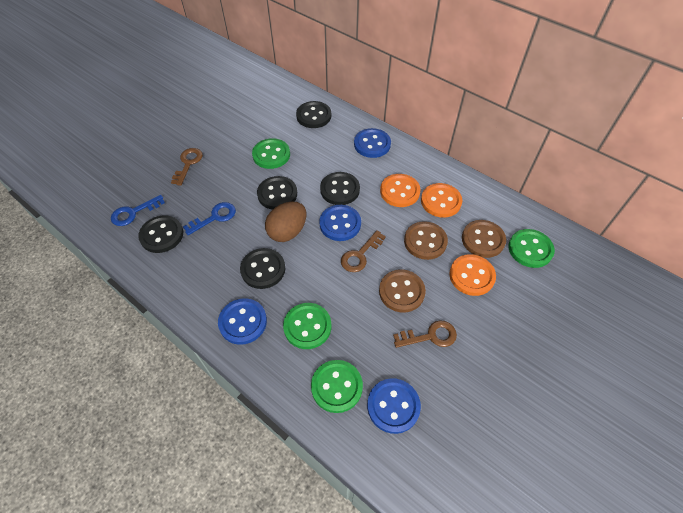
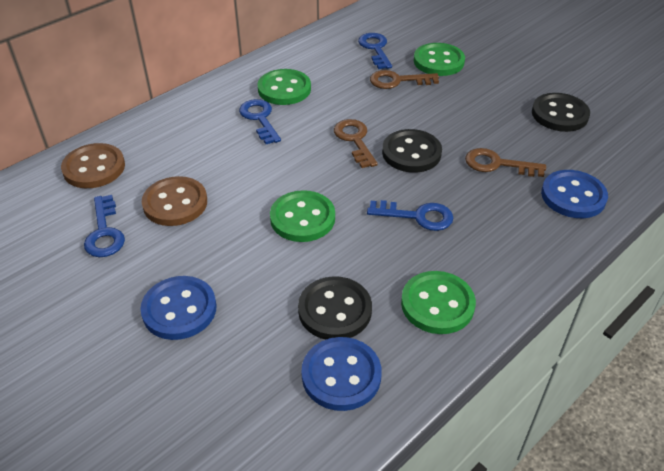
black button: 5 -> 3
blue button: 4 -> 3
blue key: 2 -> 4
brown button: 3 -> 2
brown egg: 1 -> 0
orange button: 3 -> 0

